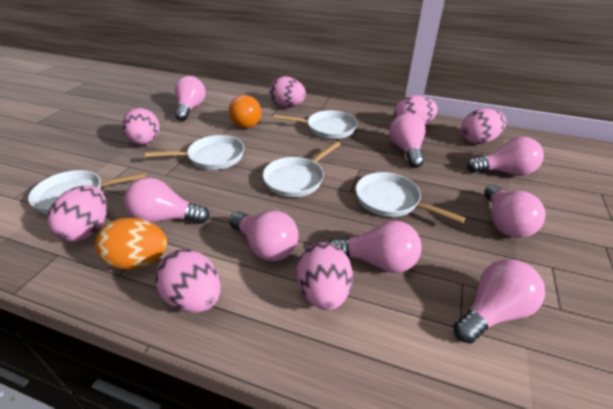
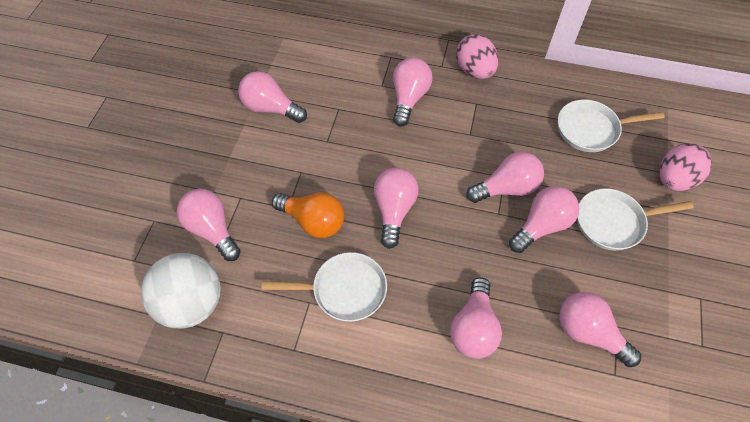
orange egg: 1 -> 0
pink egg: 7 -> 2
white ball: 0 -> 1
white pan: 5 -> 3

